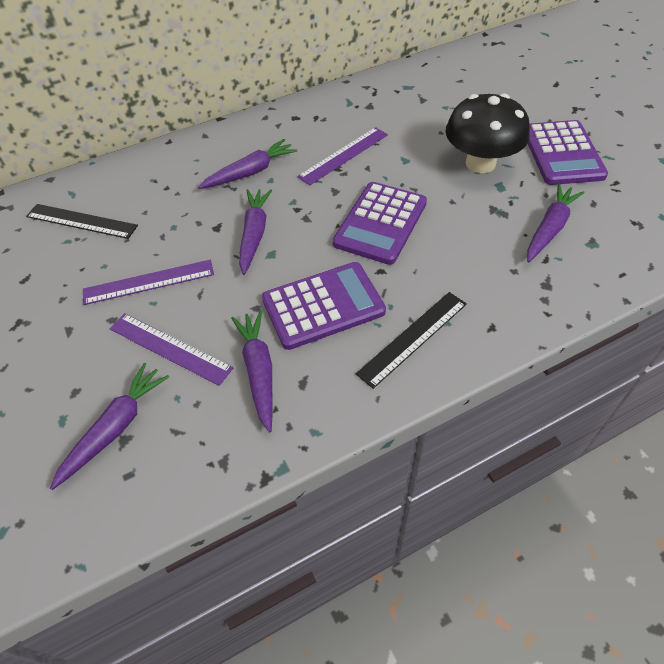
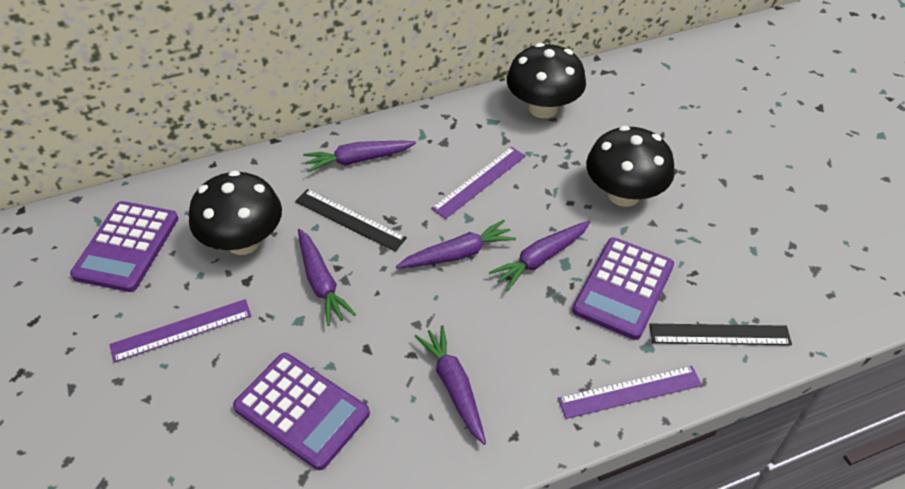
black mushroom: 1 -> 3

